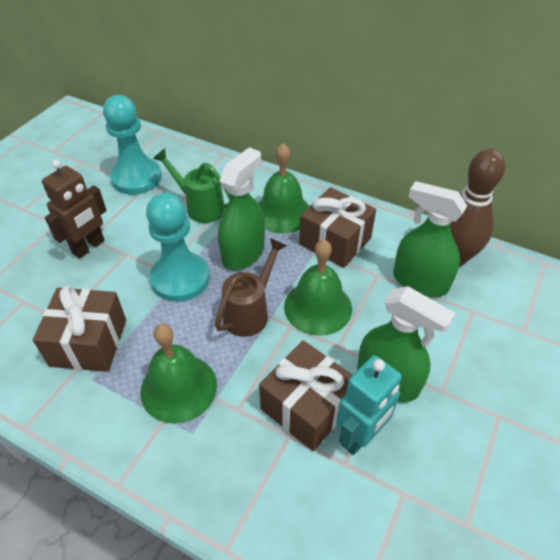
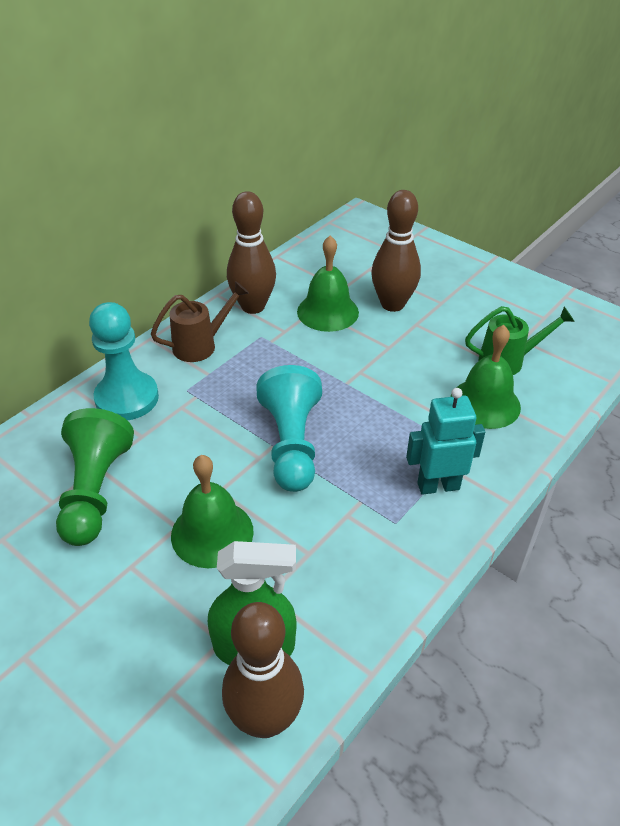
brown bowling pin: 1 -> 3
brown gift: 3 -> 0
brown robot: 1 -> 0
green pawn: 0 -> 1
green spray bottle: 3 -> 1

